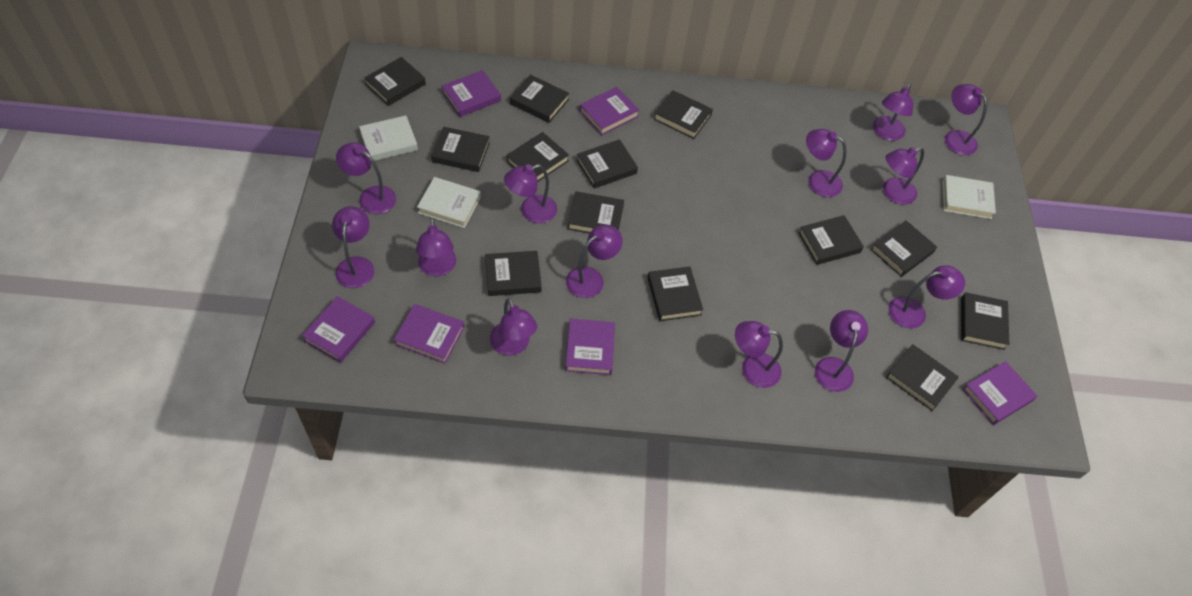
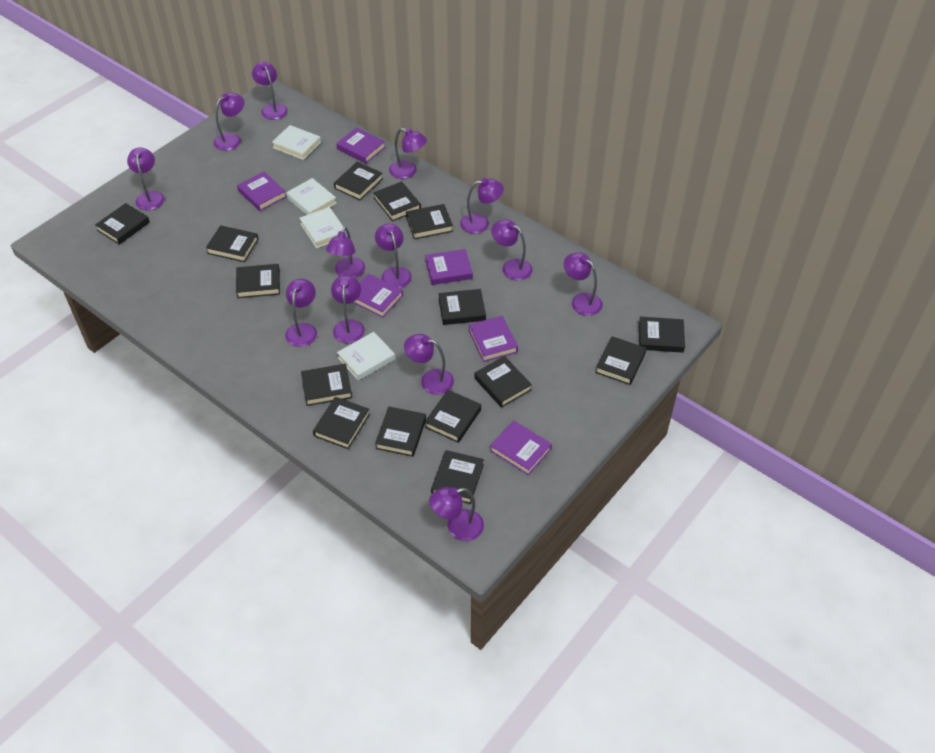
black book: 13 -> 15
white book: 3 -> 4

